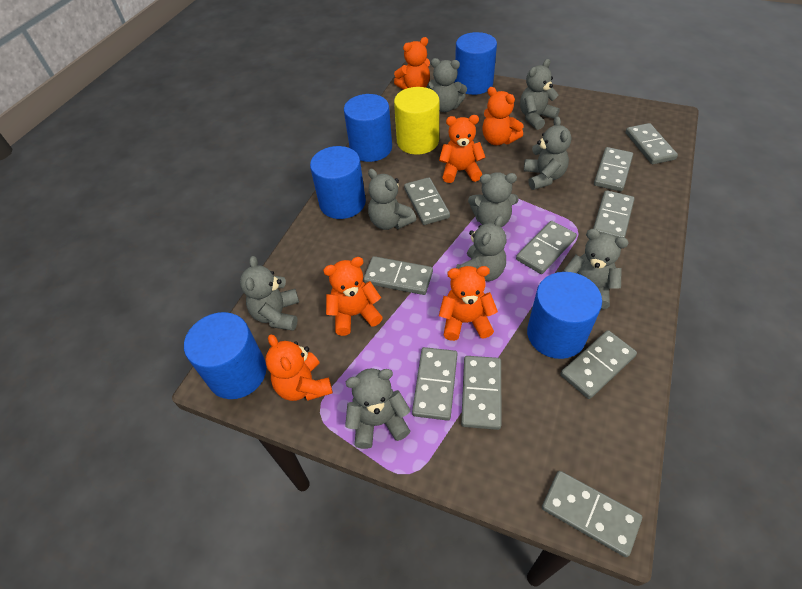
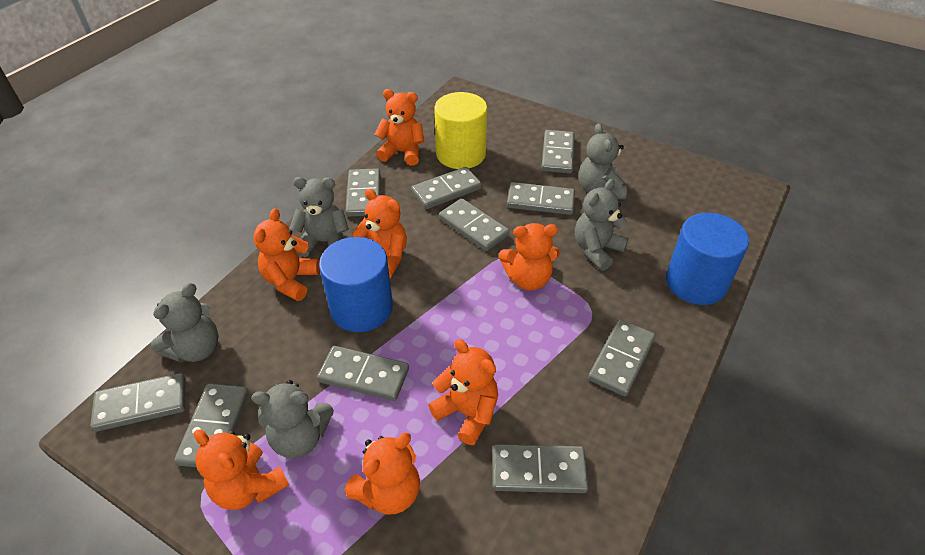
blue cylinder: 5 -> 2
grey teddy bear: 9 -> 5
orange teddy bear: 6 -> 7

